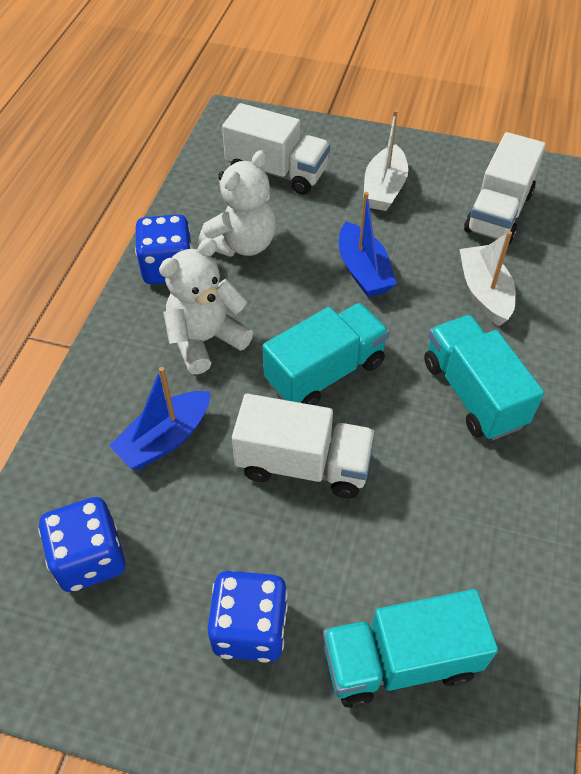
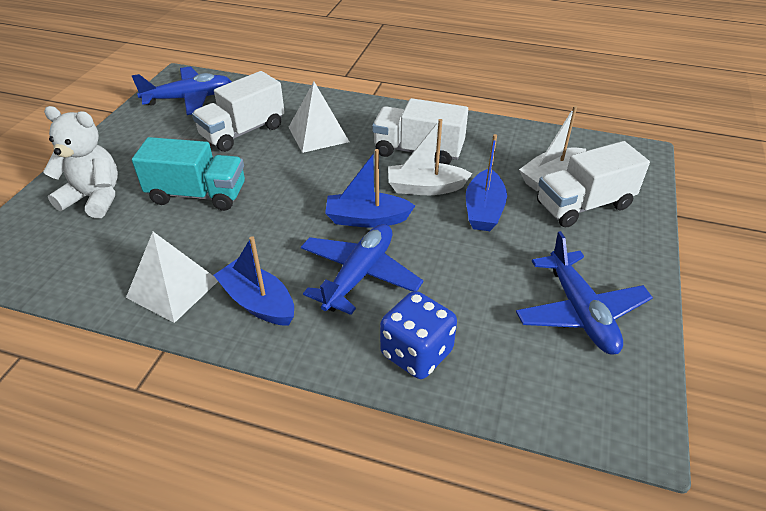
blue boat: 2 -> 3
blue dice: 3 -> 1
blue plane: 0 -> 3
turquoise truck: 3 -> 1
white pyramid: 0 -> 2
white teddy bear: 2 -> 1

